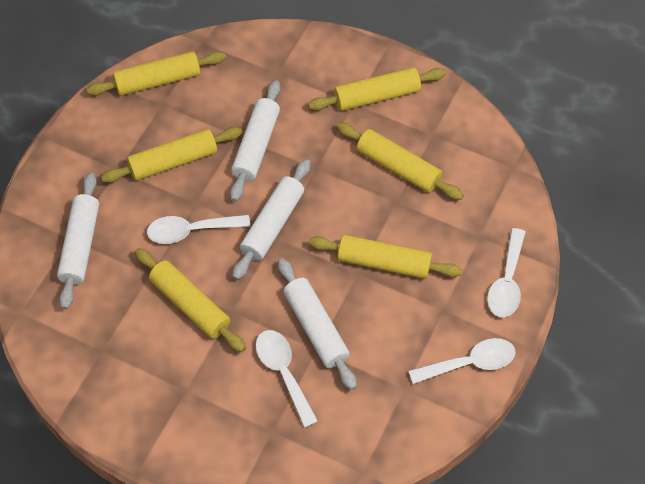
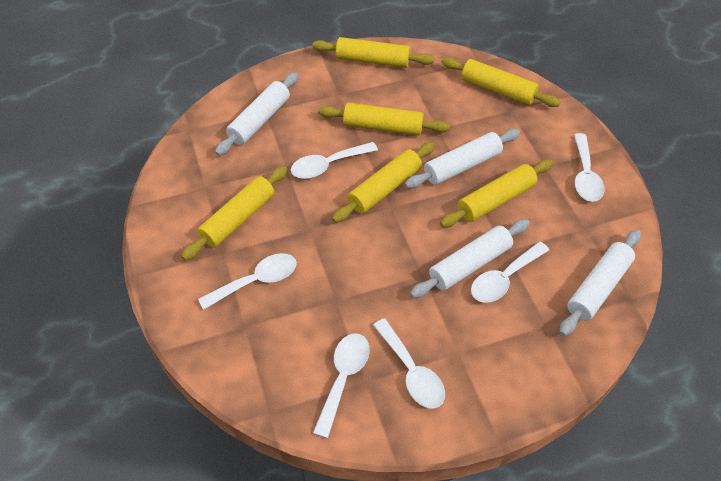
white spoon: 4 -> 6

